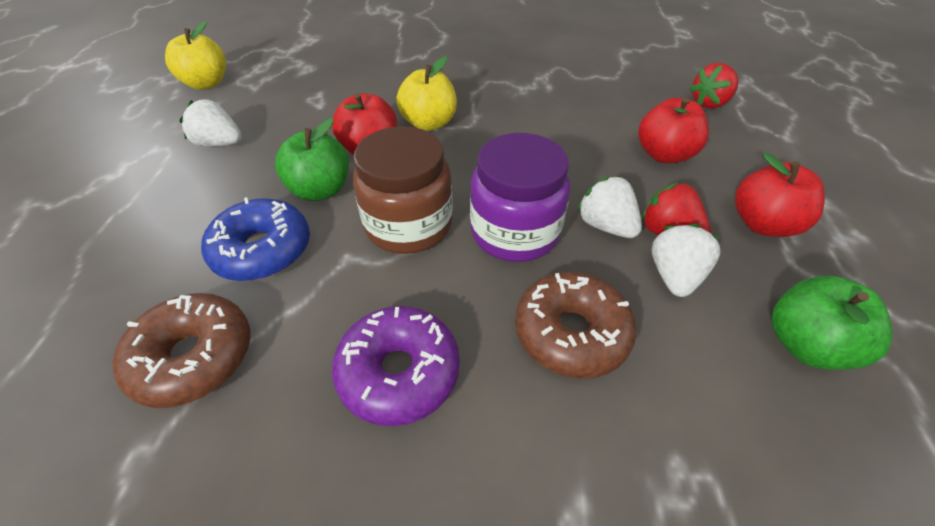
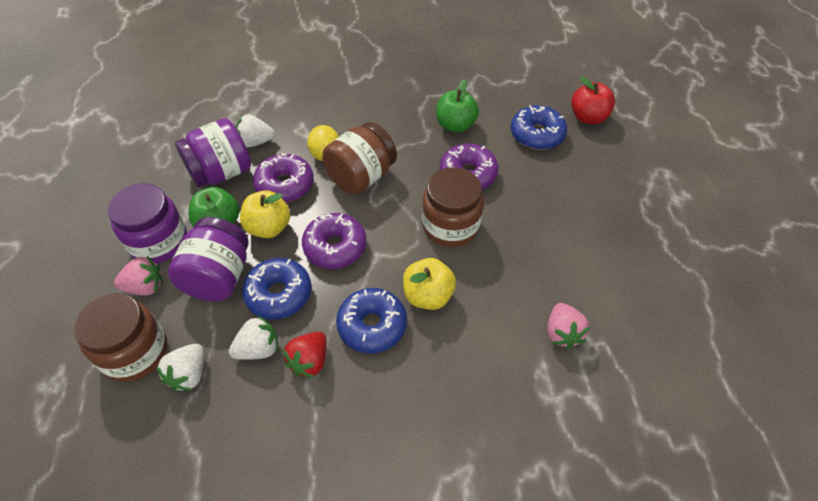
blue donut: 1 -> 3
brown donut: 2 -> 0
brown jar: 1 -> 3
pink strawberry: 0 -> 2
purple donut: 1 -> 3
purple jar: 1 -> 3
red apple: 3 -> 1
red strawberry: 2 -> 1
yellow lemon: 0 -> 1

